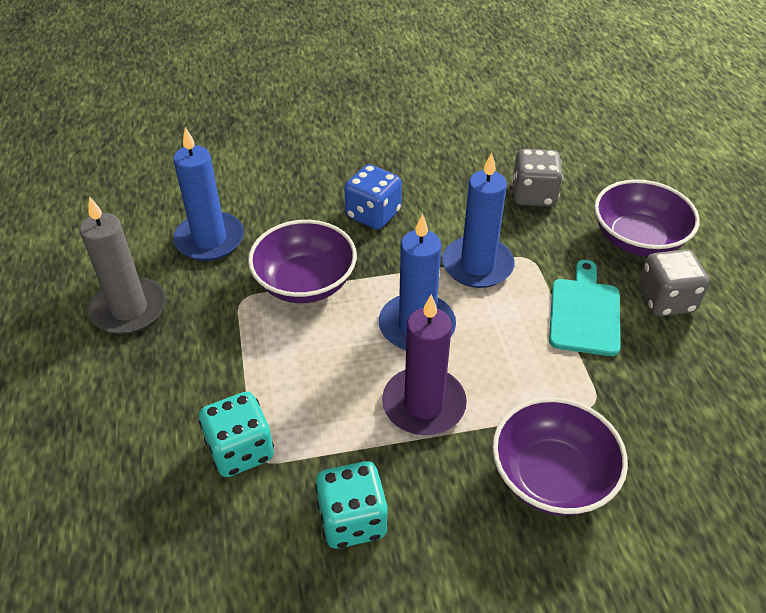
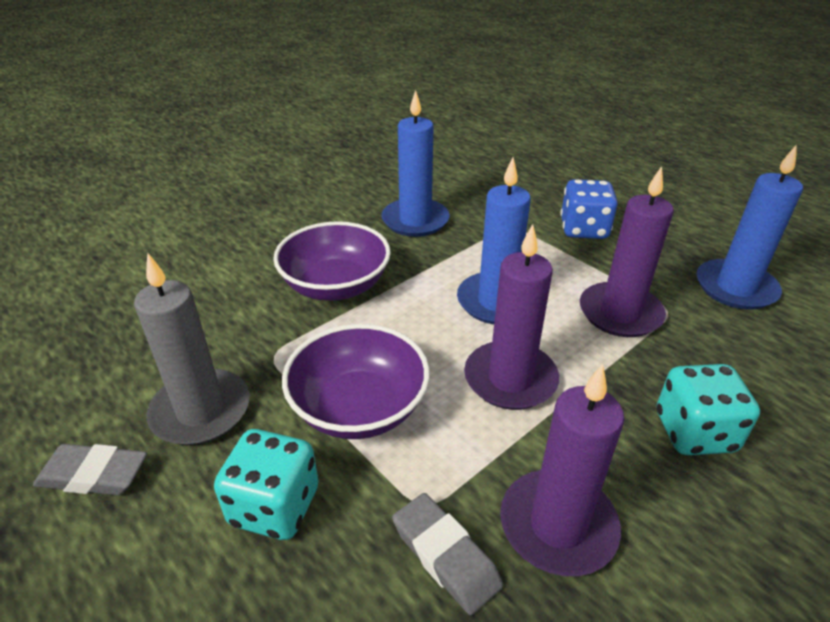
grey dice: 2 -> 0
grey eraser: 0 -> 2
purple bowl: 3 -> 2
purple candle: 1 -> 3
turquoise cutting board: 1 -> 0

